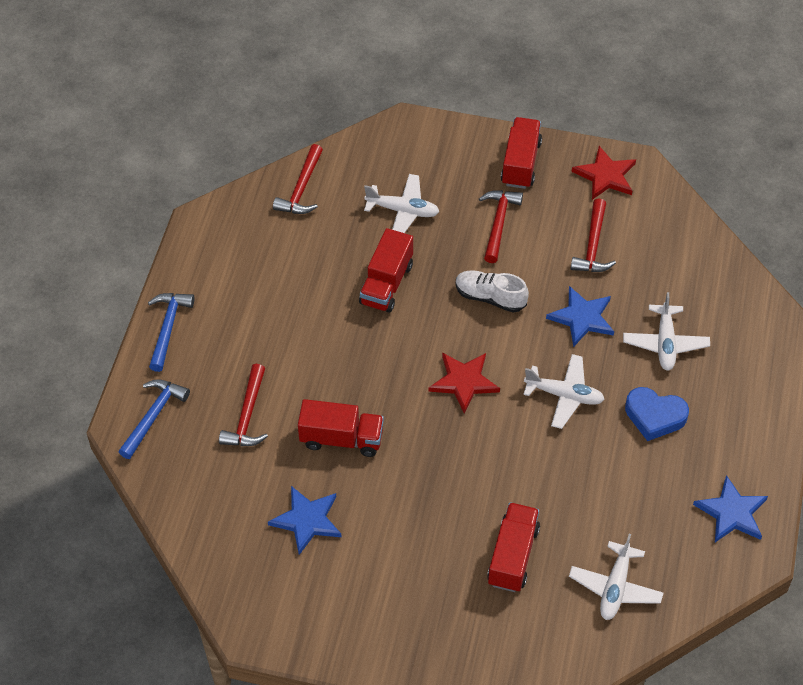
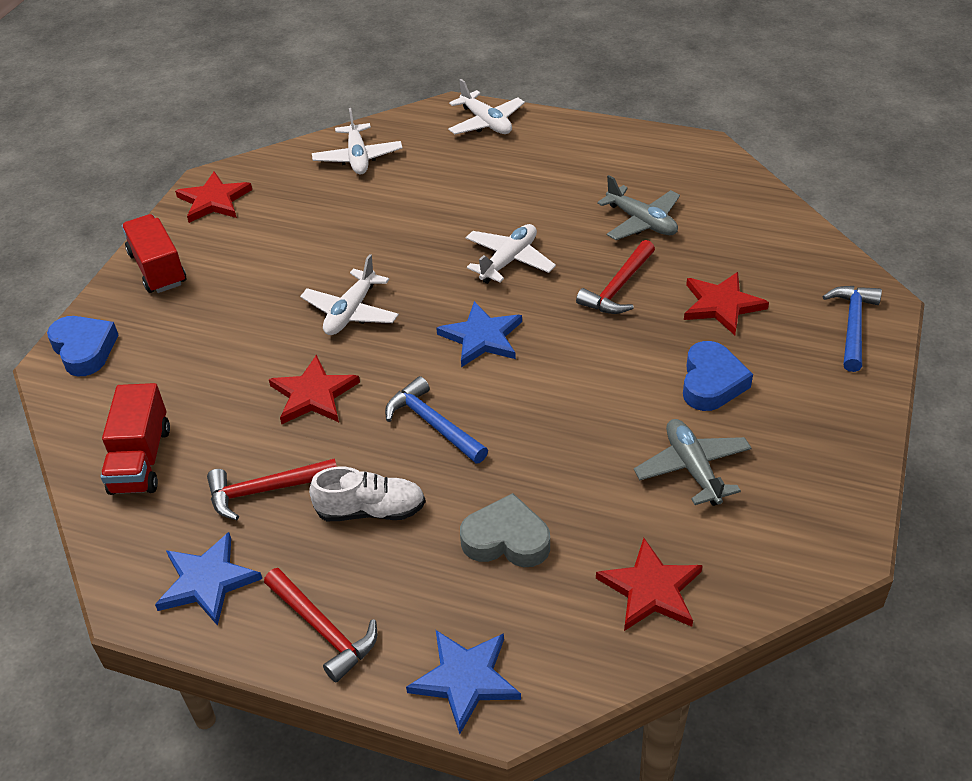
blue heart: 1 -> 2
grey heart: 0 -> 1
grey plane: 0 -> 2
red hammer: 4 -> 3
red star: 2 -> 4
red truck: 4 -> 2

